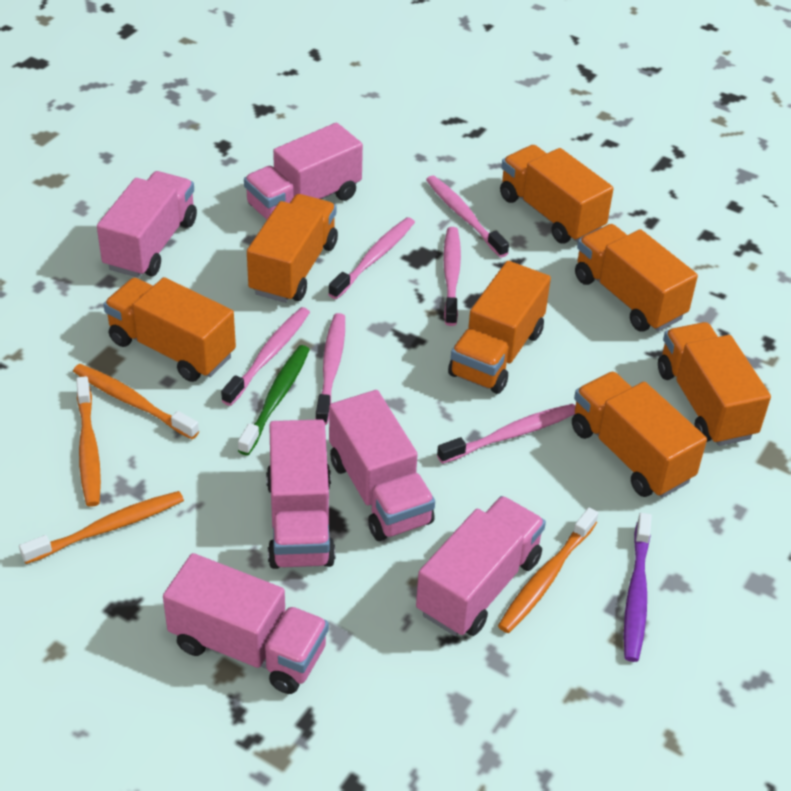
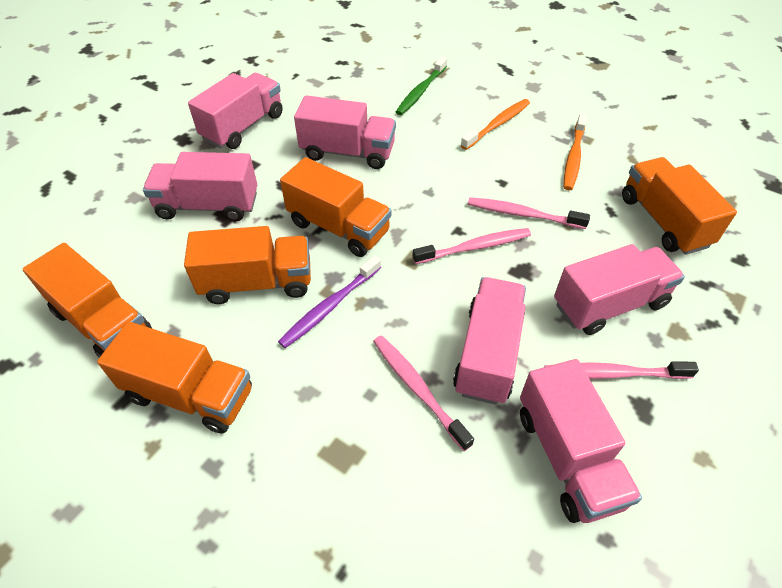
orange toothbrush: 4 -> 2
orange truck: 7 -> 5
pink toothbrush: 6 -> 4

